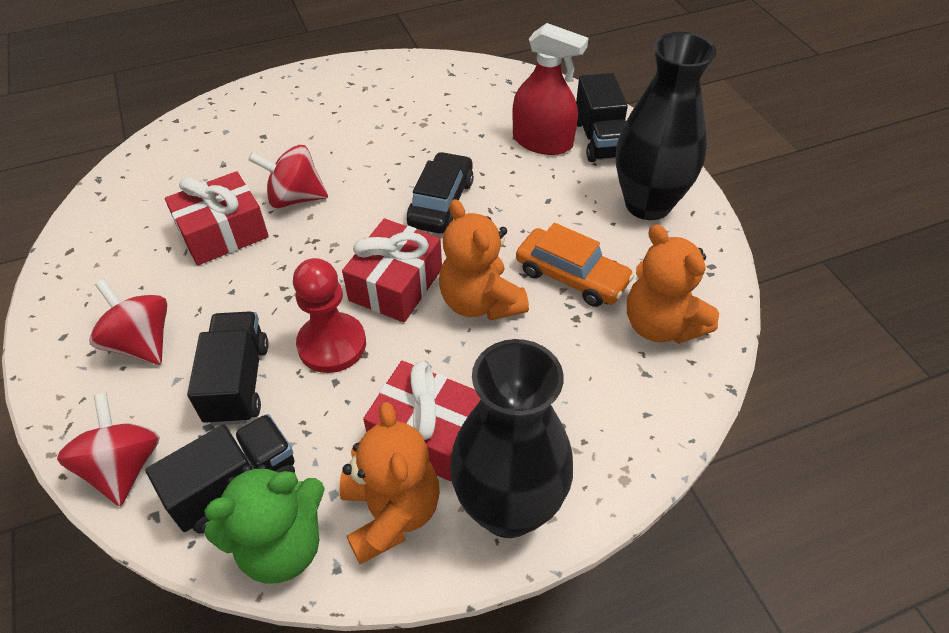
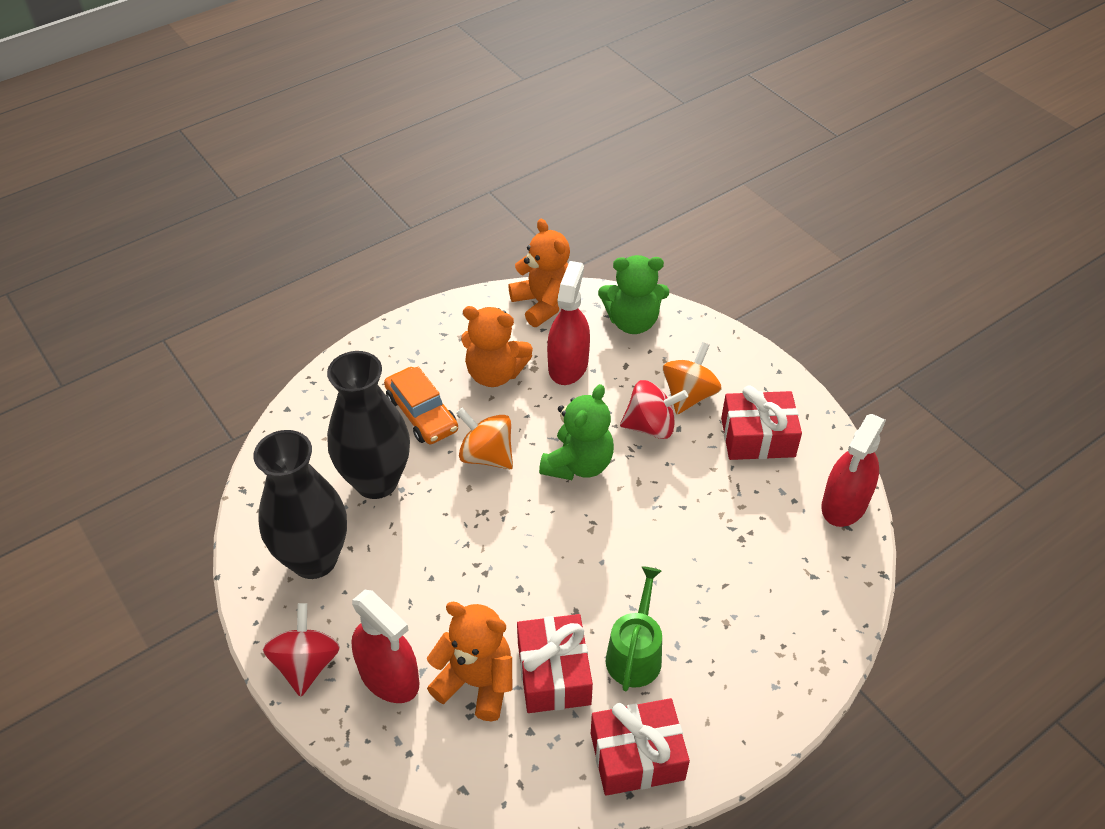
black car: 1 -> 0
black truck: 3 -> 0
green teddy bear: 1 -> 2
green watering can: 0 -> 1
orange spinning top: 0 -> 2
red pawn: 1 -> 0
red spinning top: 3 -> 2
red spray bottle: 1 -> 3

